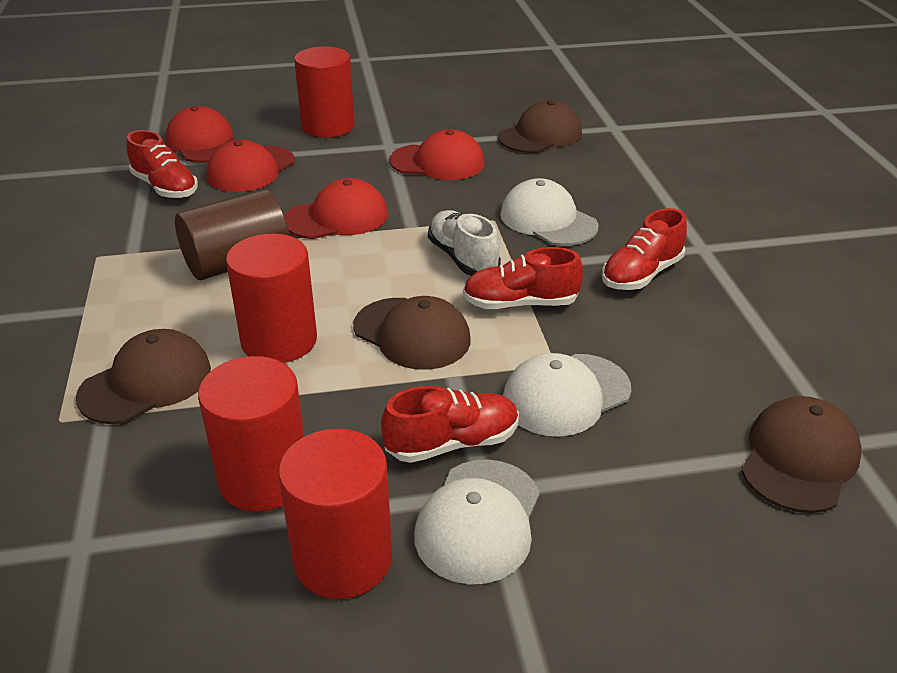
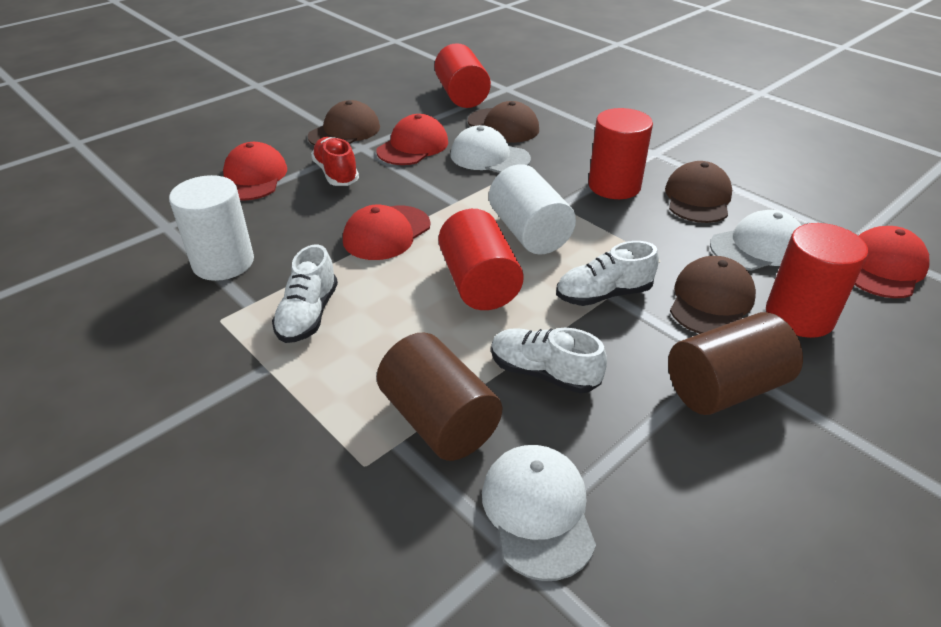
brown cylinder: 1 -> 2
red shoe: 4 -> 1
white cylinder: 0 -> 2
white shoe: 1 -> 3

